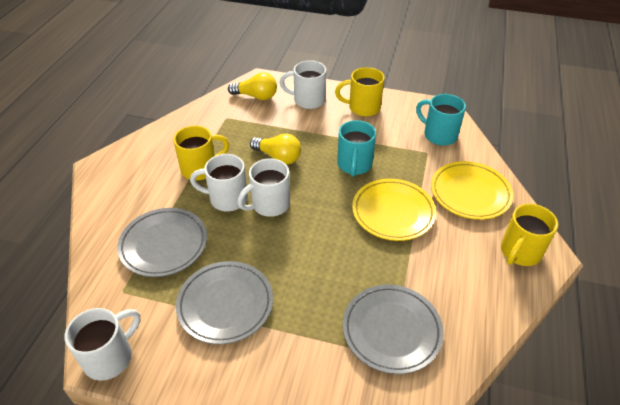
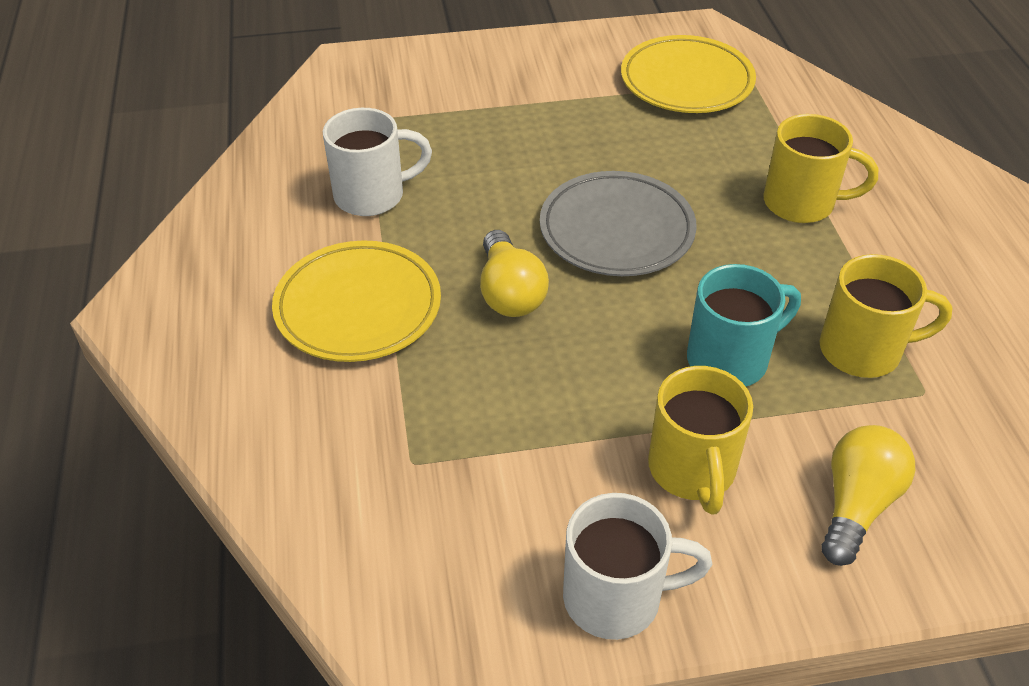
grey plate: 3 -> 1
turquoise mug: 2 -> 1
white mug: 4 -> 2

